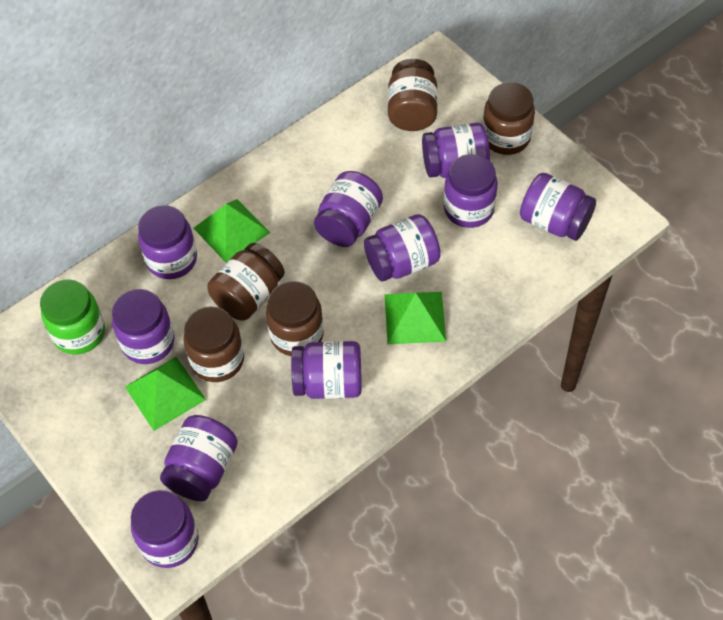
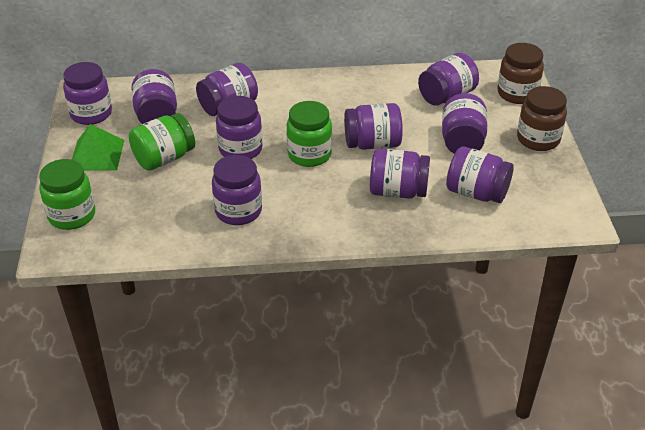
brown jar: 5 -> 2
green jar: 1 -> 3
green pyramid: 3 -> 1

